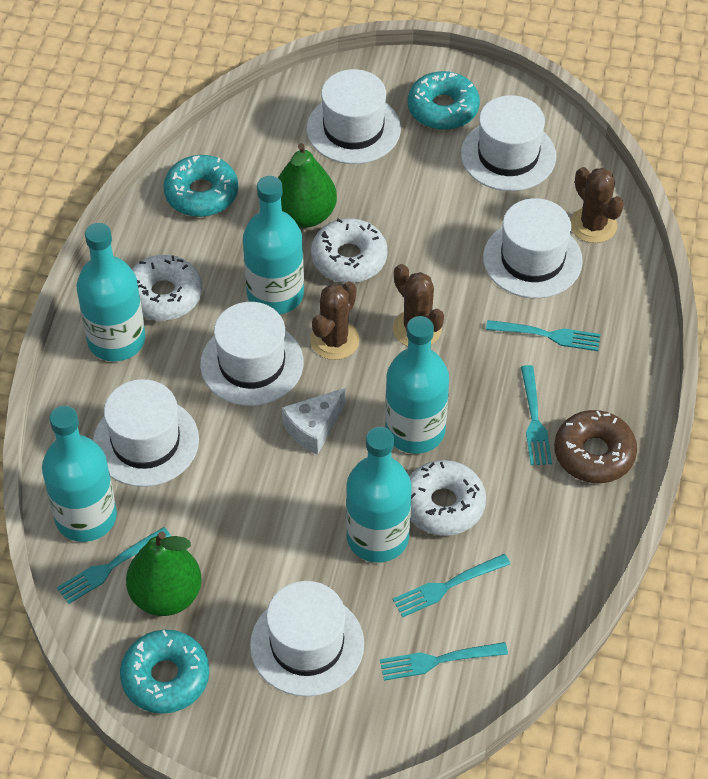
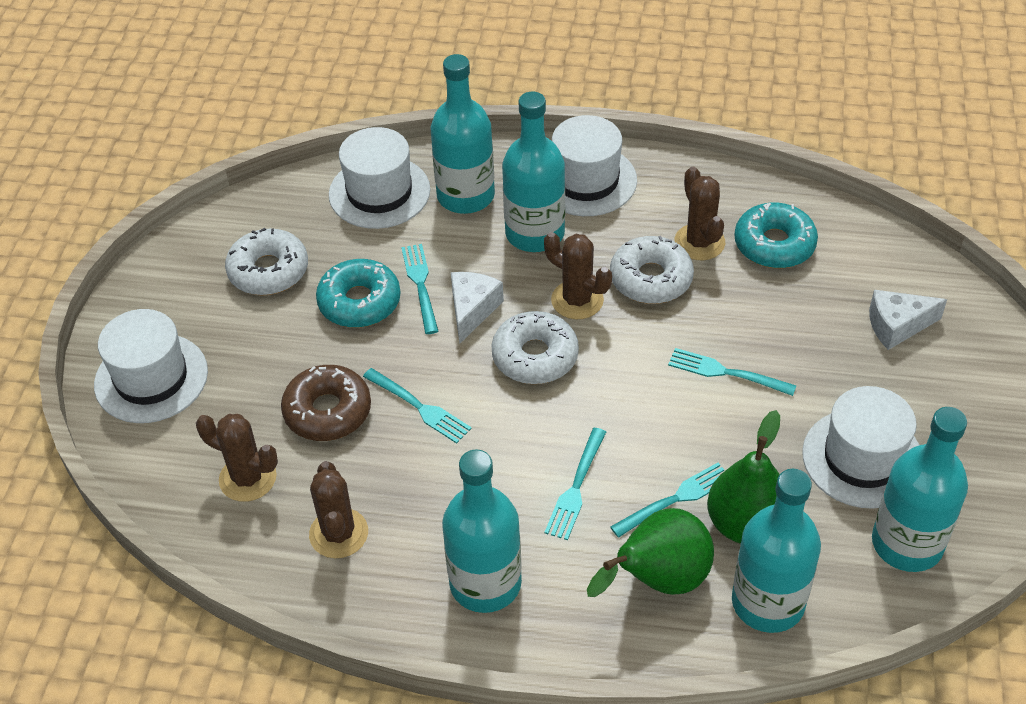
brown cactus: 3 -> 4
turquoise donut: 3 -> 2
white cheese: 1 -> 2
white hat: 6 -> 4

